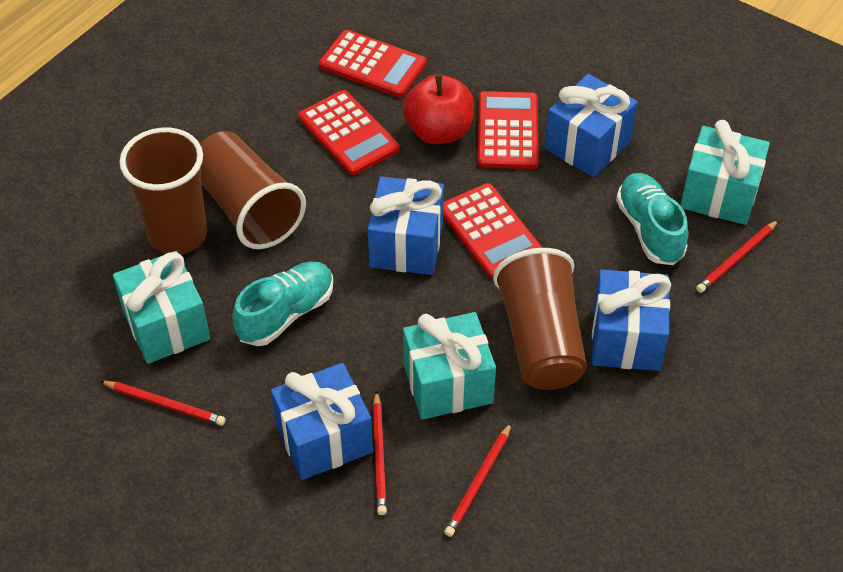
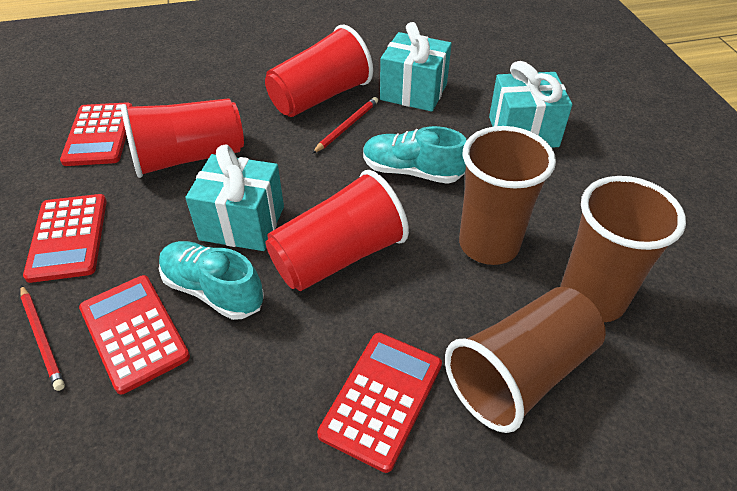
blue gift: 4 -> 0
red apple: 1 -> 0
red cup: 0 -> 3
red pencil: 4 -> 2

